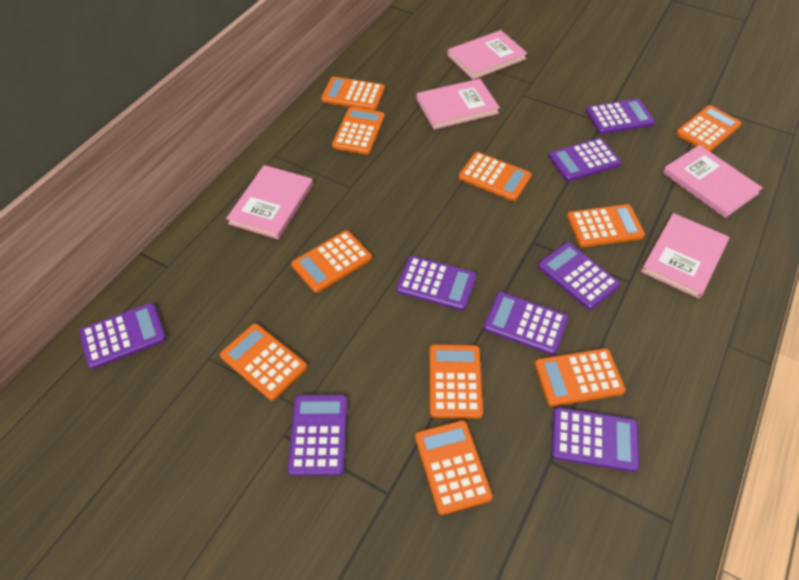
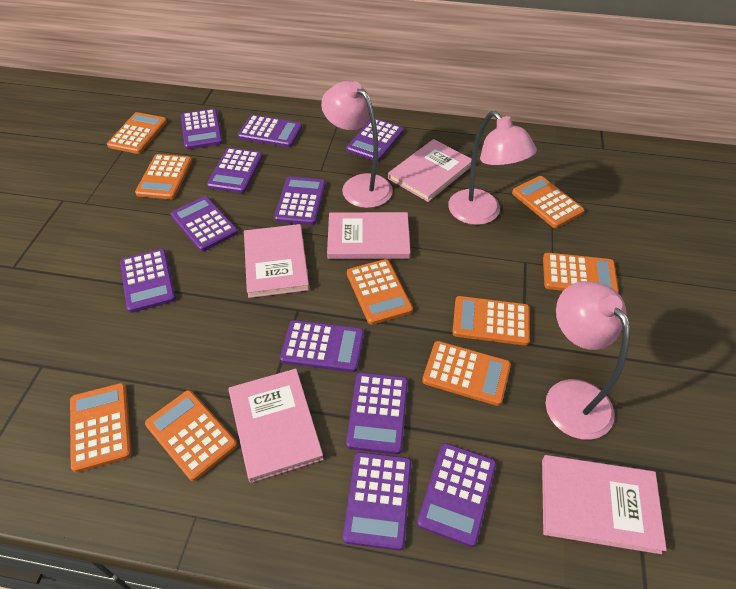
orange calculator: 10 -> 9
pink lamp: 0 -> 3
purple calculator: 8 -> 11

